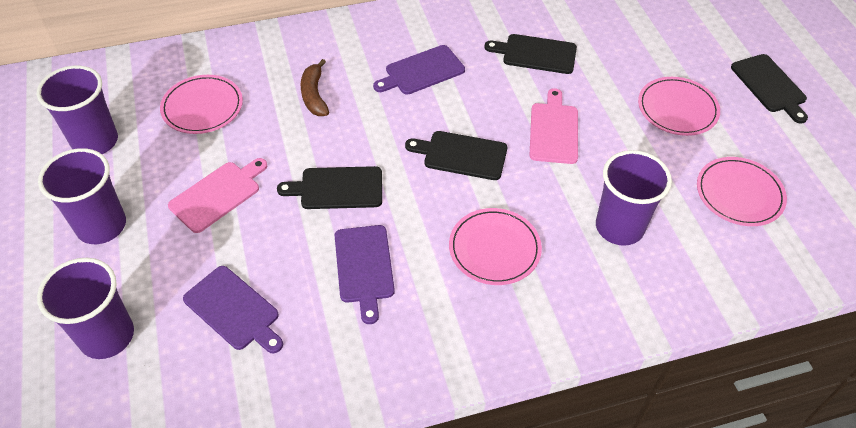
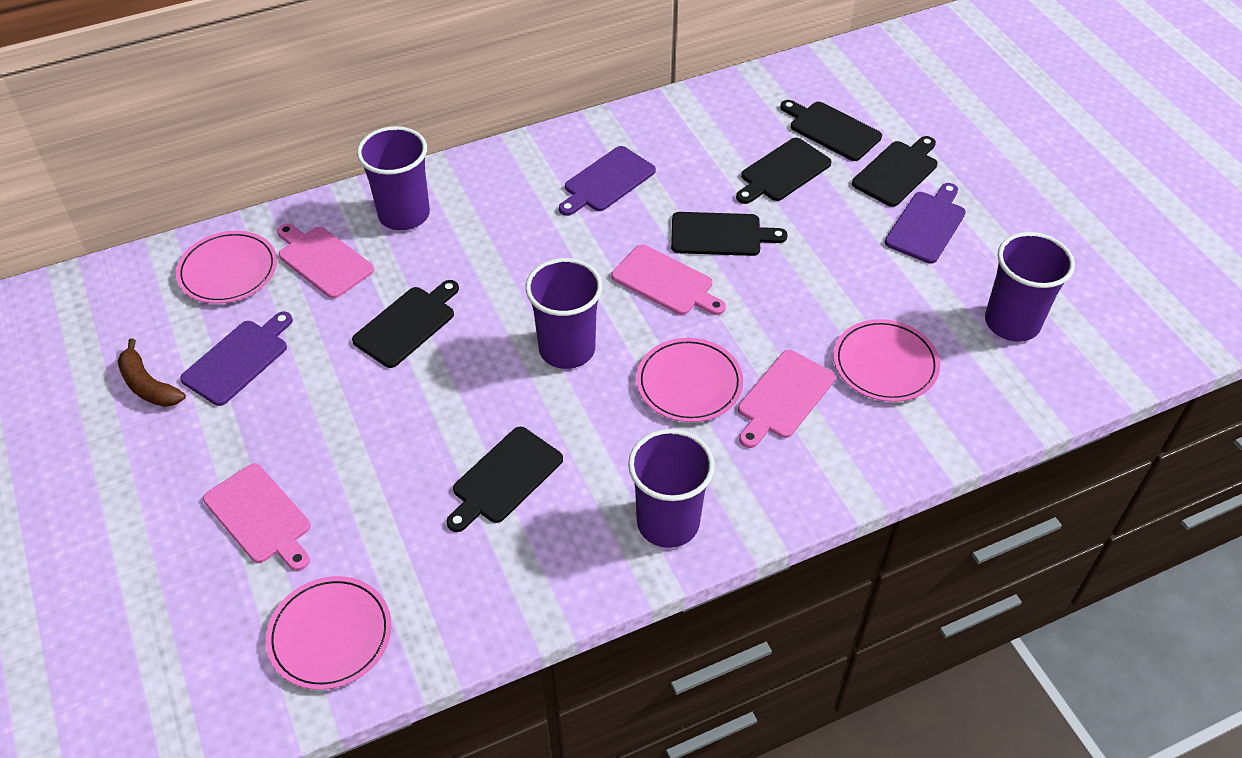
black cutting board: 4 -> 6
pink cutting board: 2 -> 4

